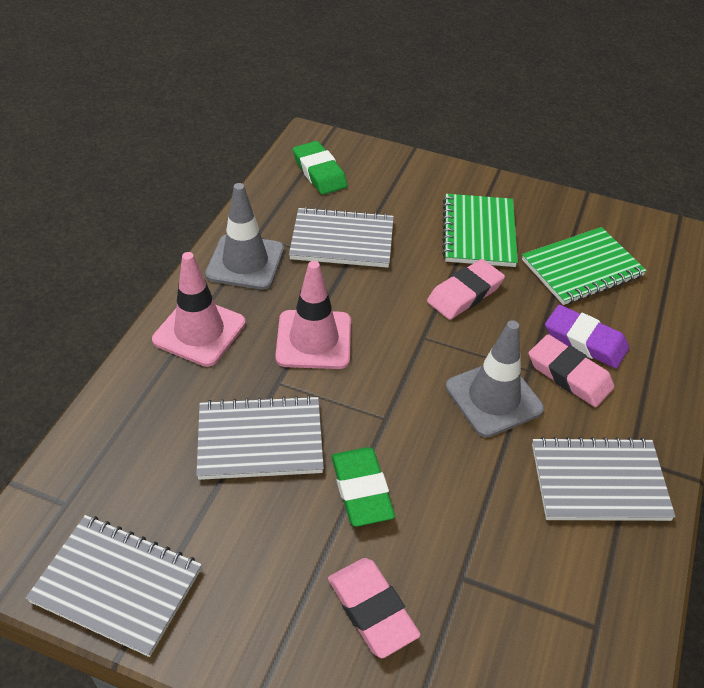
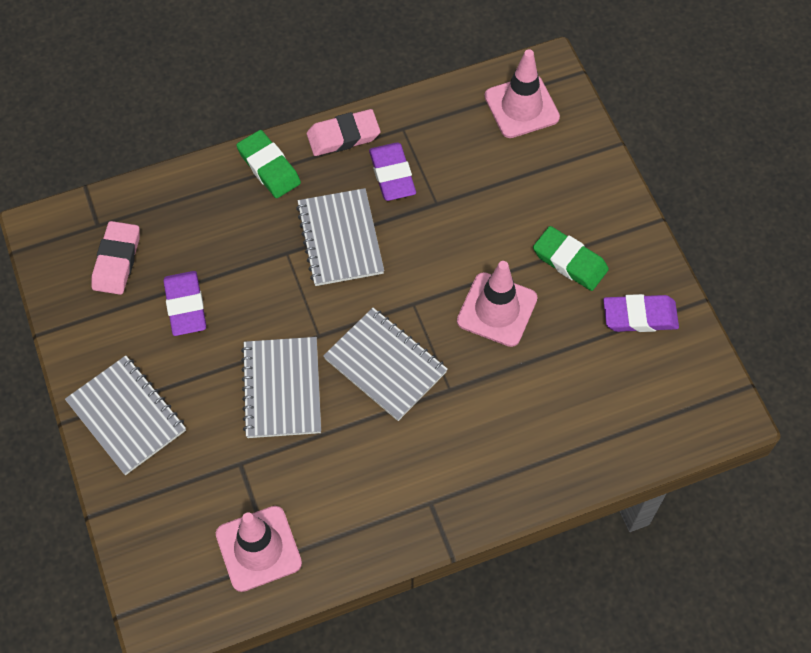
green notebook: 2 -> 0
grey traffic cone: 2 -> 0
pink eraser: 3 -> 2
pink traffic cone: 2 -> 3
purple eraser: 1 -> 3

